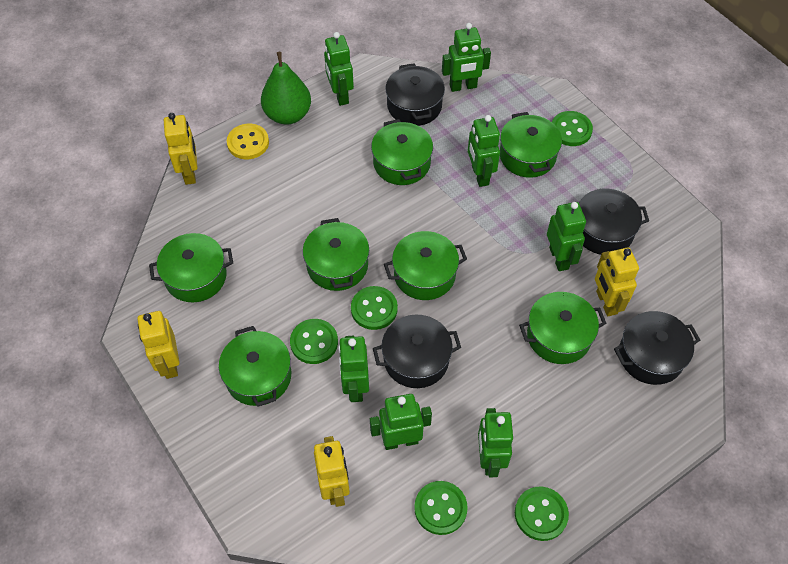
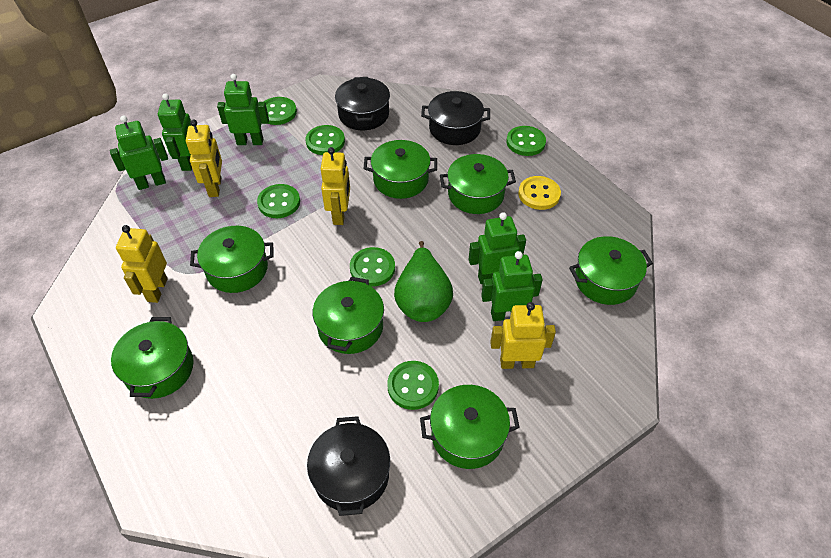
black pot: 4 -> 3
green button: 5 -> 6
green robot: 7 -> 5

